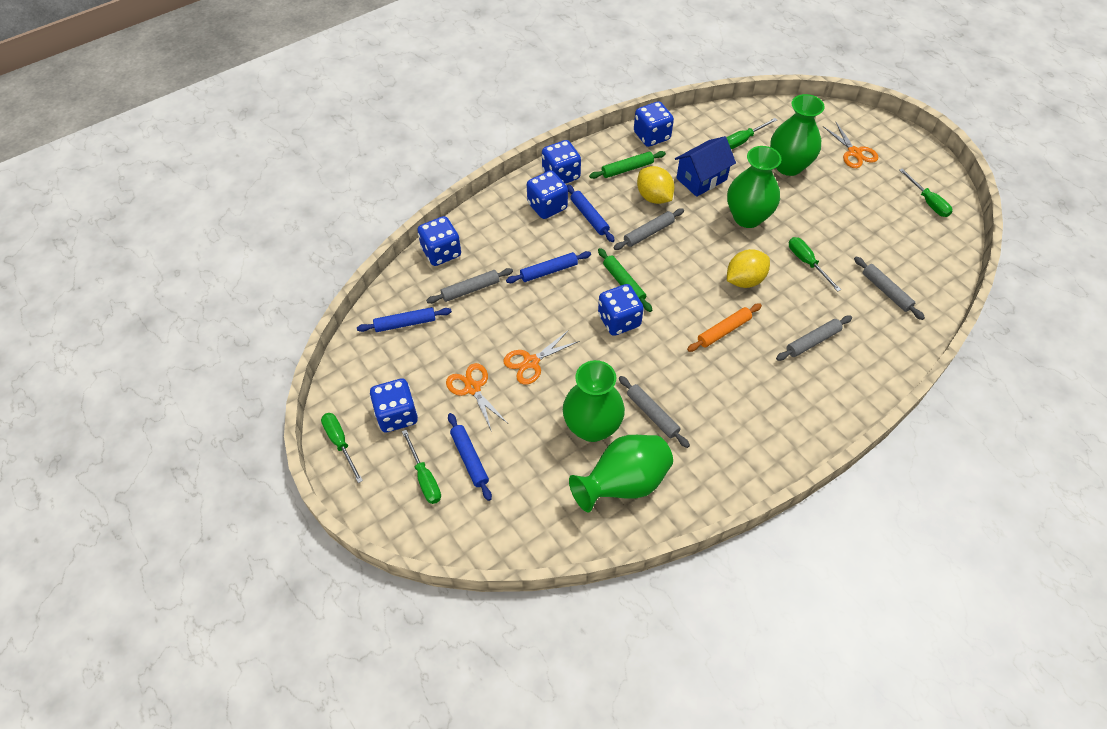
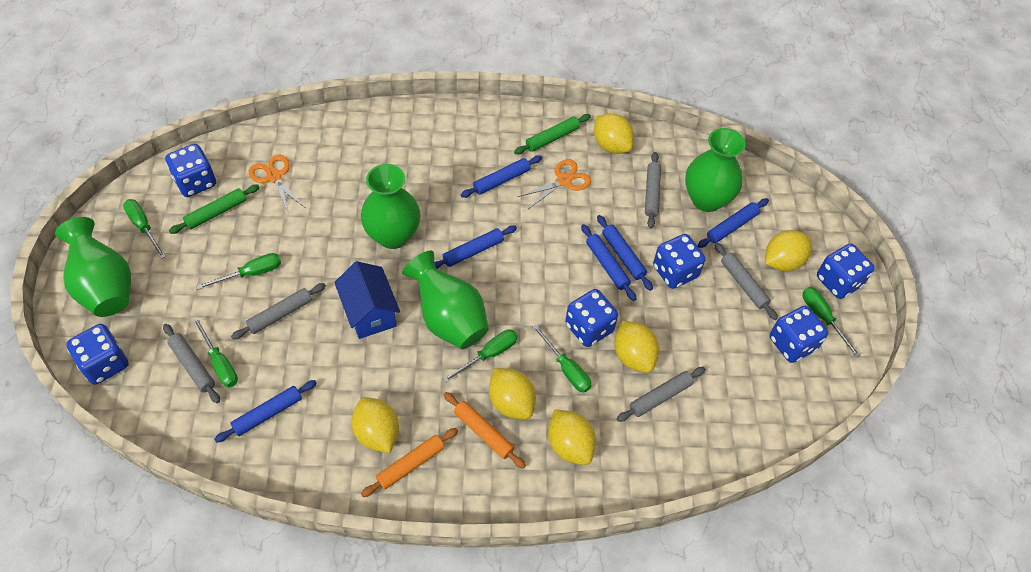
blue rolling pin: 4 -> 6
green screwdriver: 5 -> 6
orange rolling pin: 1 -> 2
orange scissors: 3 -> 2
yellow lemon: 2 -> 6

